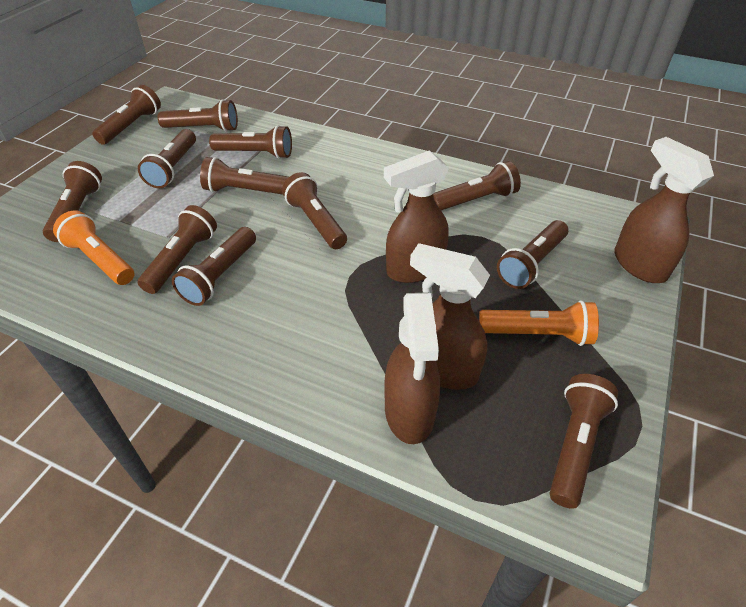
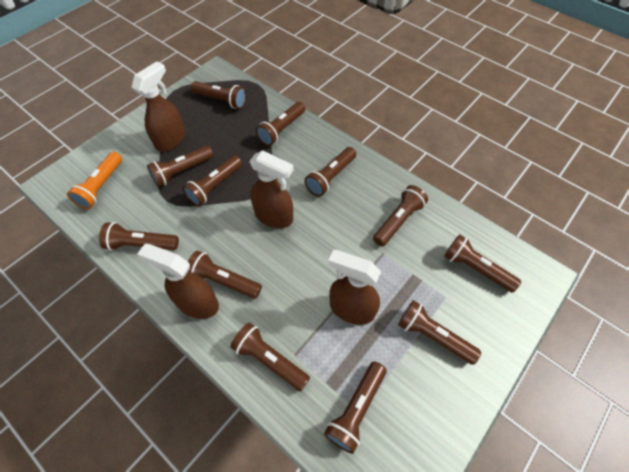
orange flashlight: 2 -> 1

